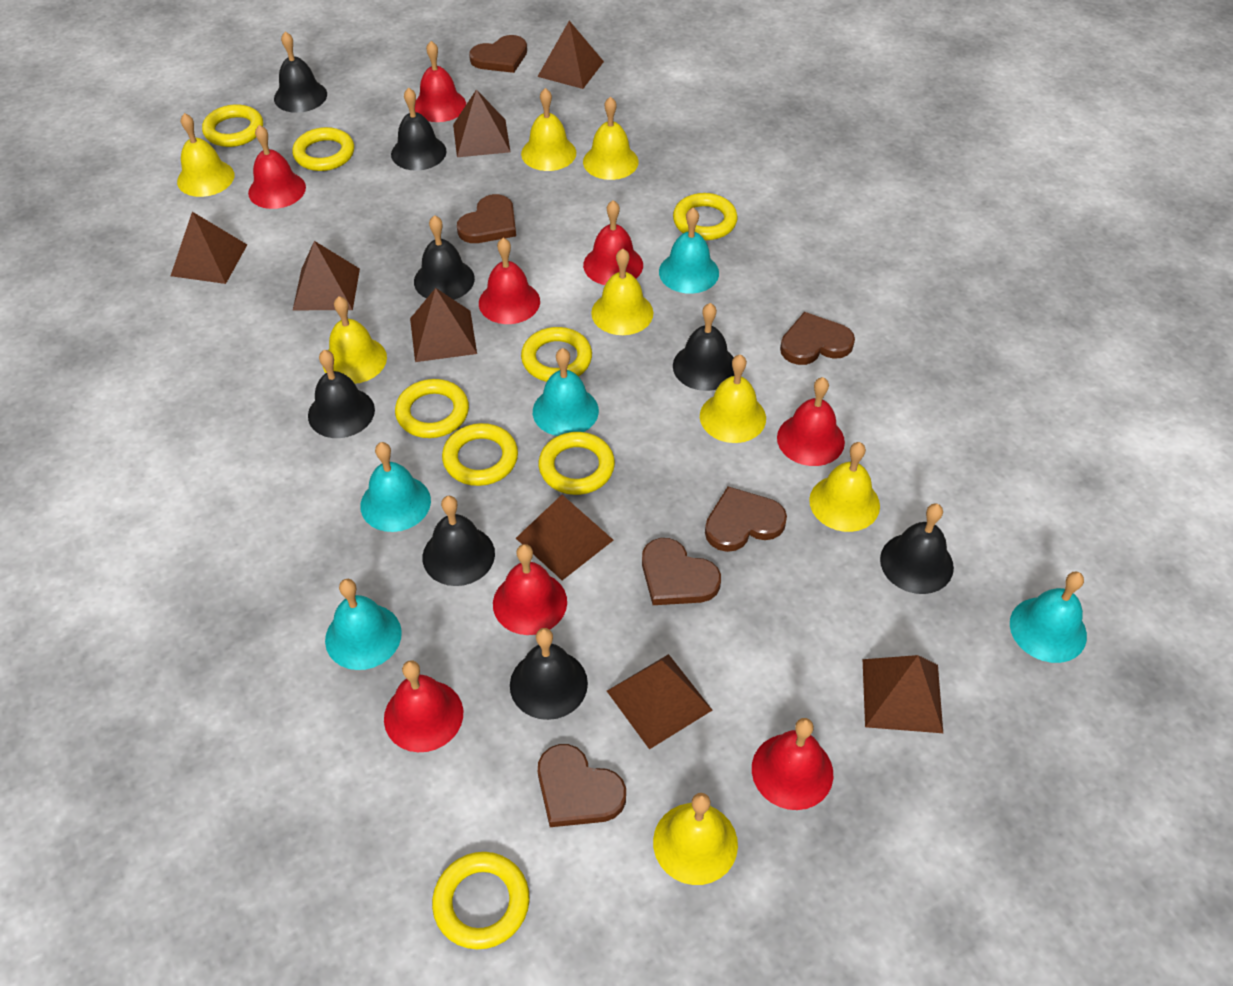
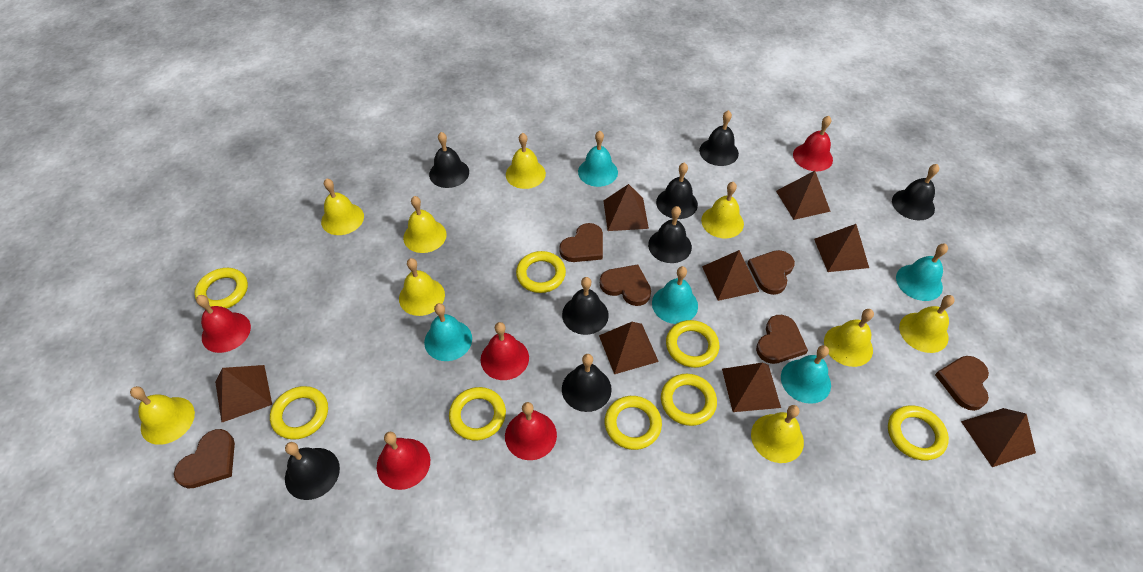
red bell: 8 -> 5
yellow bell: 8 -> 9

